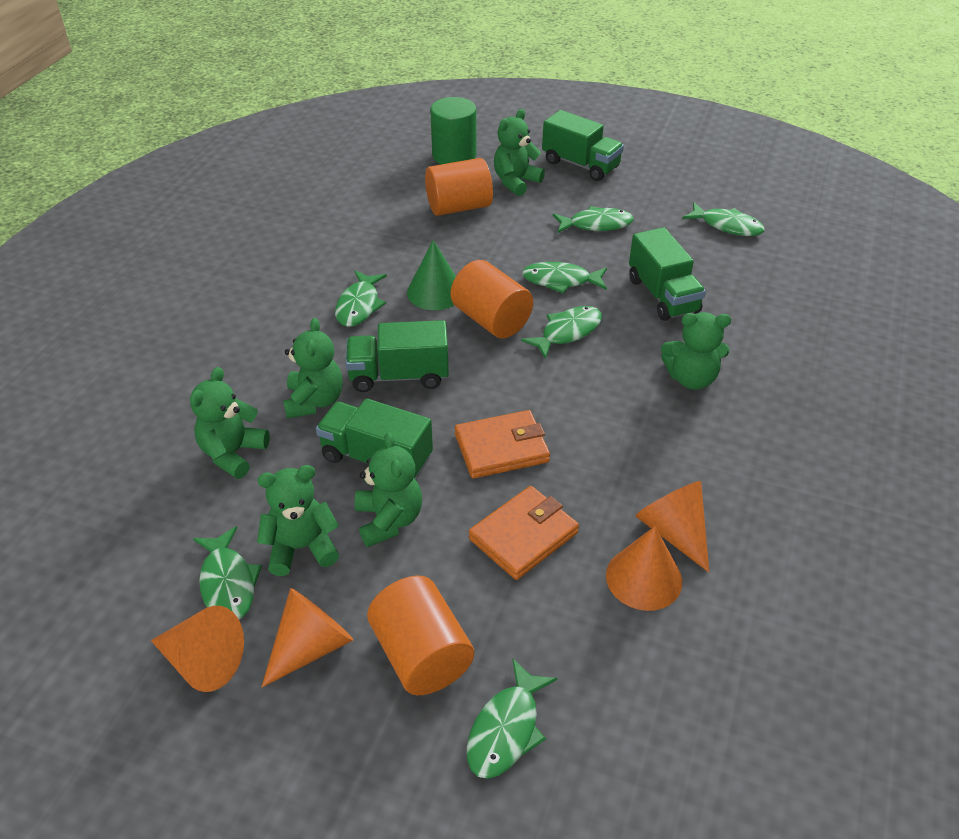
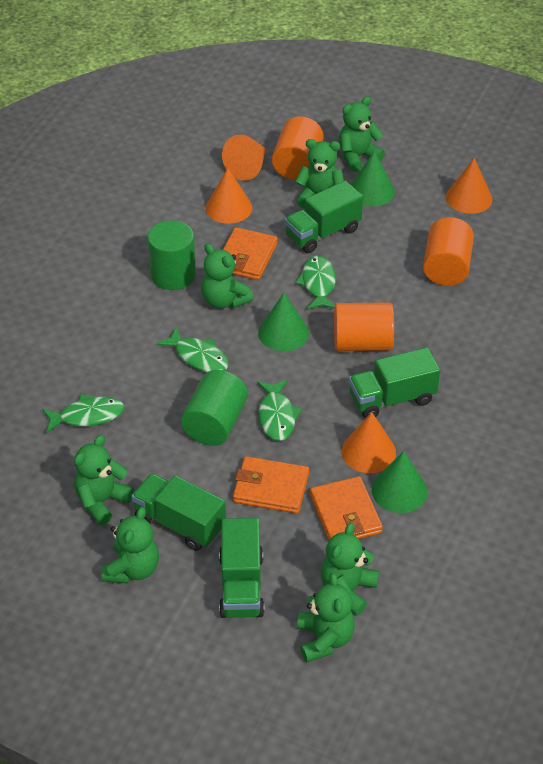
green cone: 1 -> 3
green cylinder: 1 -> 2
green fish: 7 -> 4
green teddy bear: 6 -> 7
orange wallet: 2 -> 3

